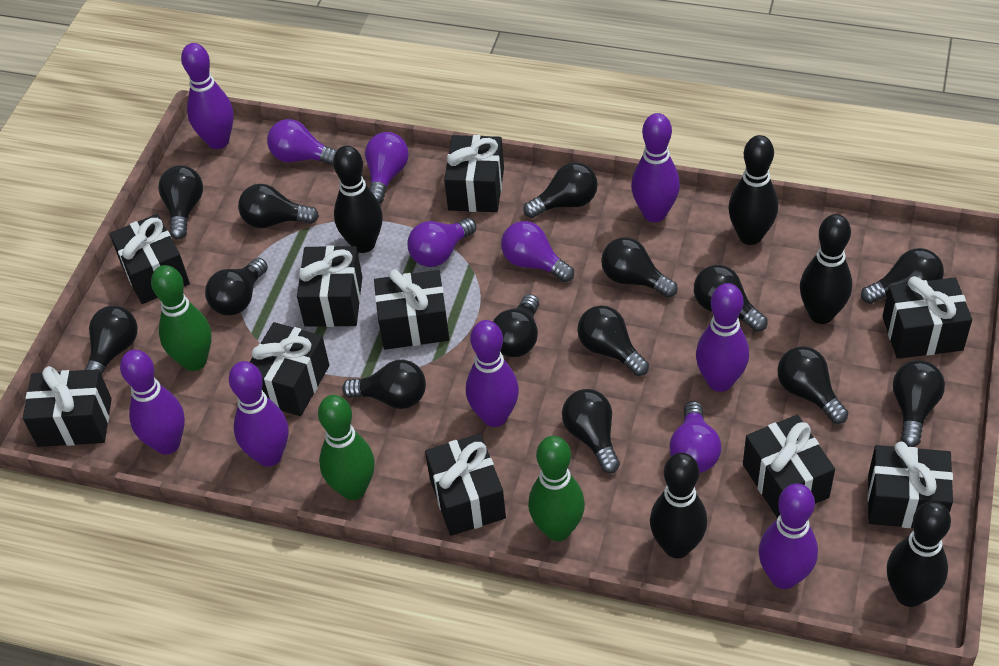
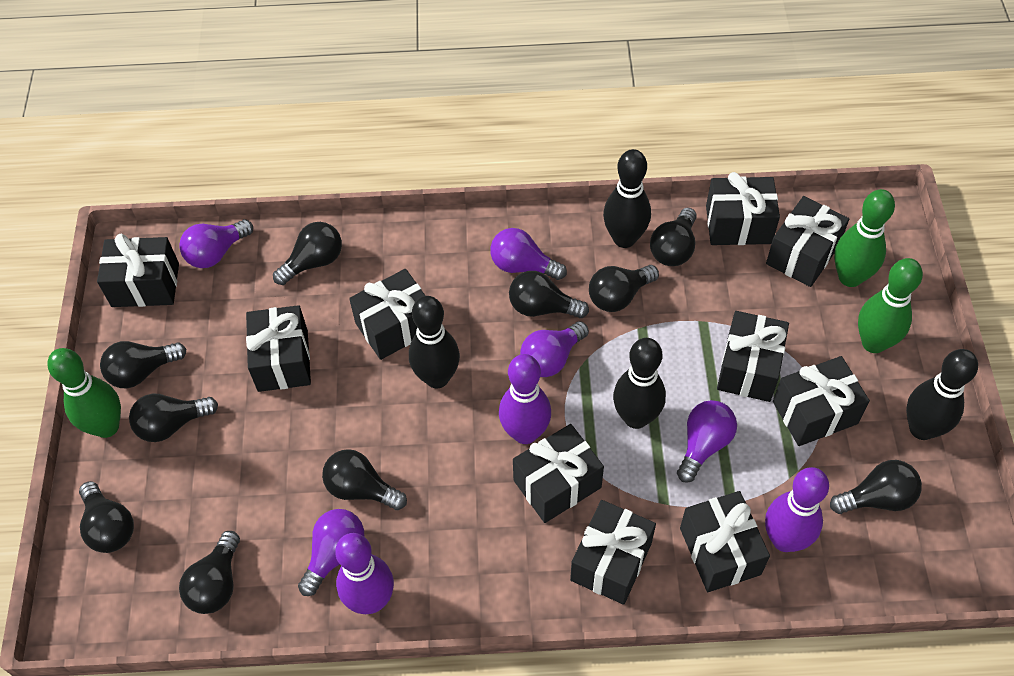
black bowling pin: 5 -> 4
black light bulb: 14 -> 10
purple bowling pin: 7 -> 3

